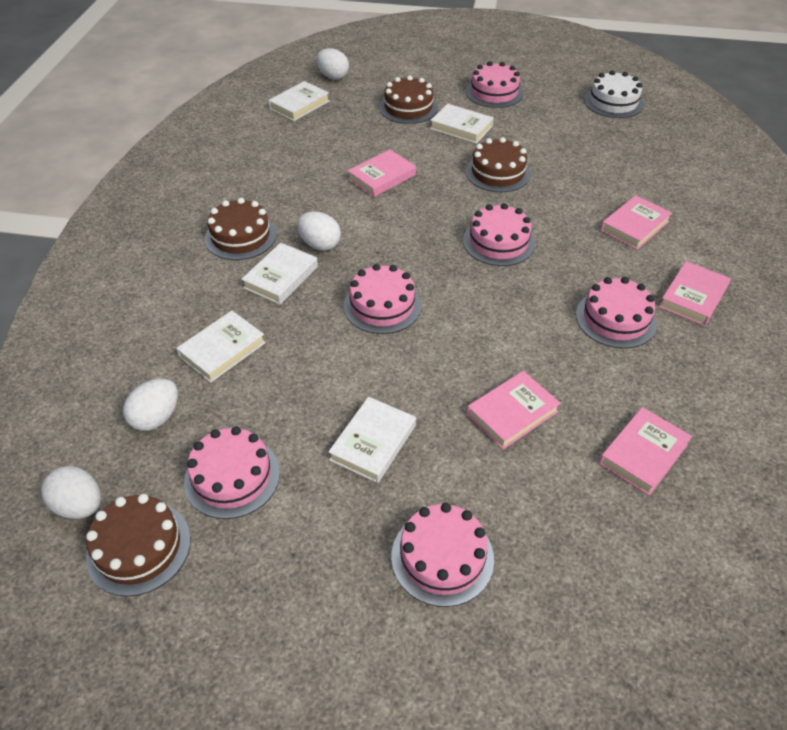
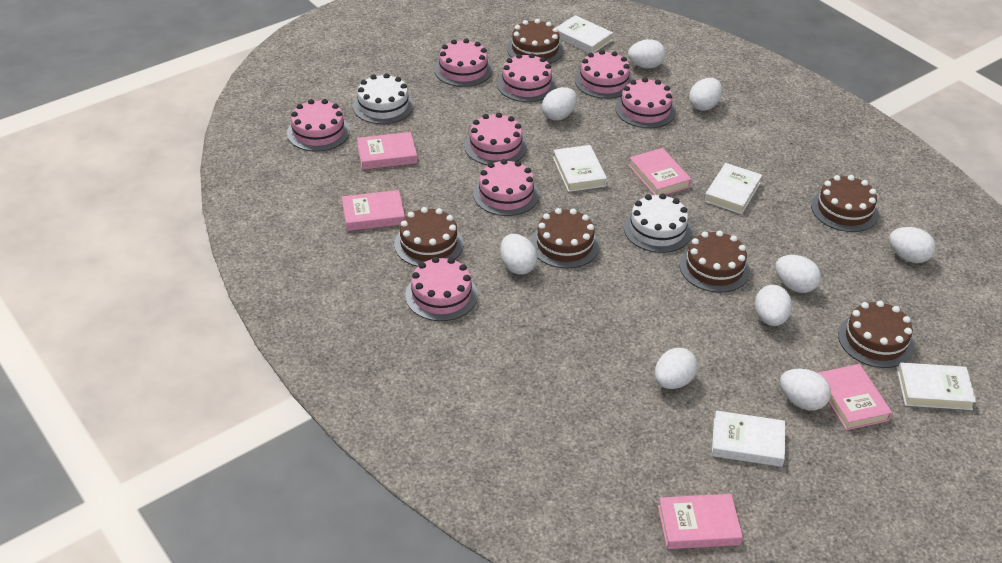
brown cake: 4 -> 6
pink cake: 6 -> 8
white cake: 1 -> 2
white egg: 4 -> 9

